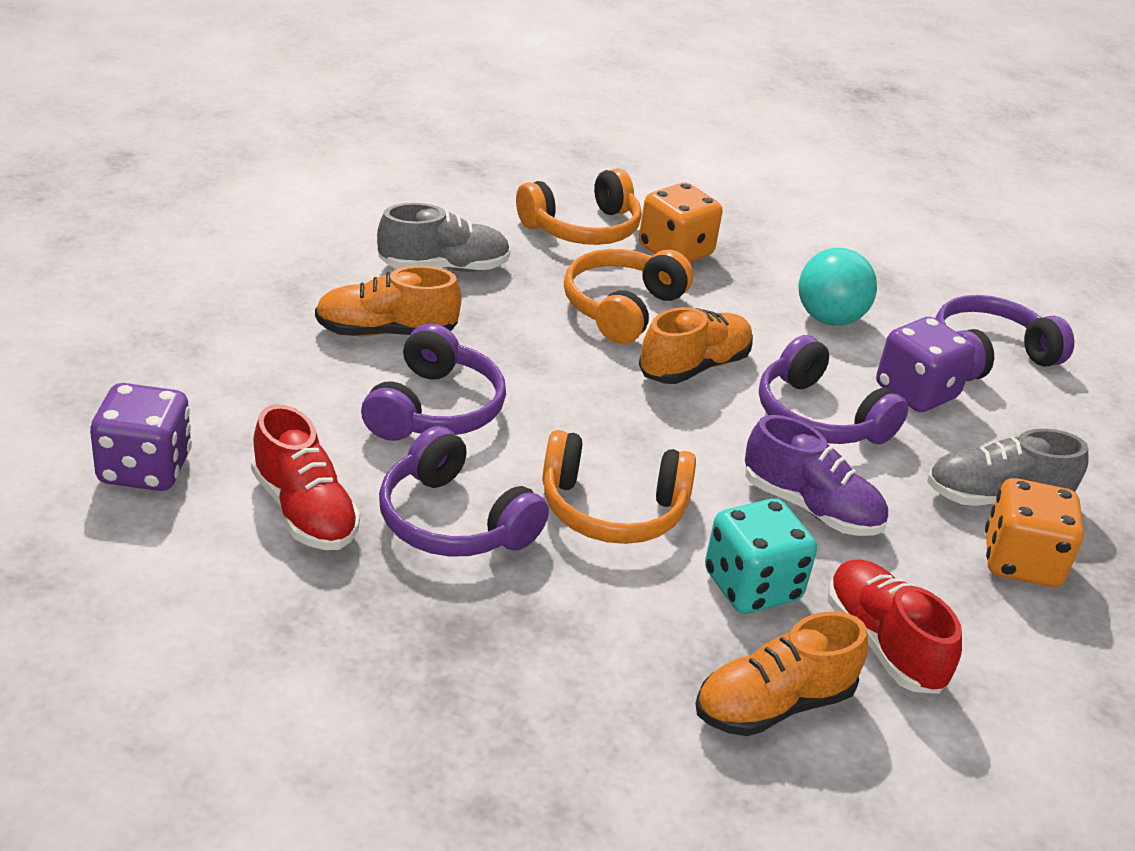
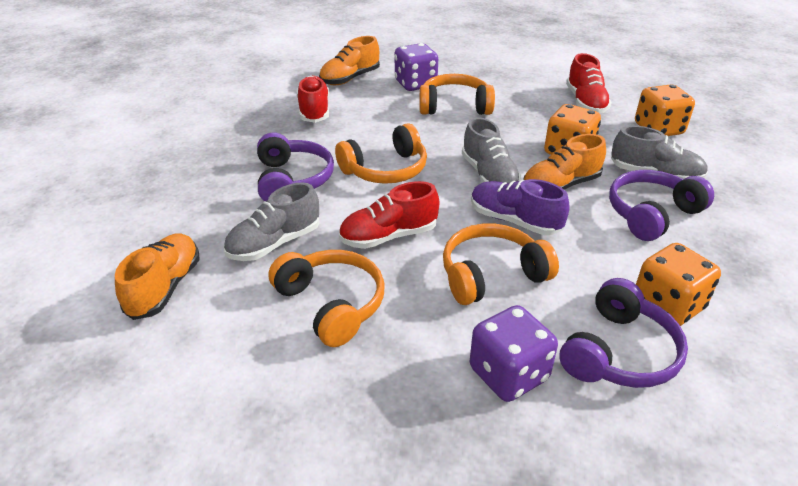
grey shoe: 2 -> 3
orange dice: 2 -> 3
orange headphones: 3 -> 4
purple headphones: 4 -> 3
red shoe: 2 -> 3
turquoise ball: 1 -> 0
turquoise dice: 1 -> 0

